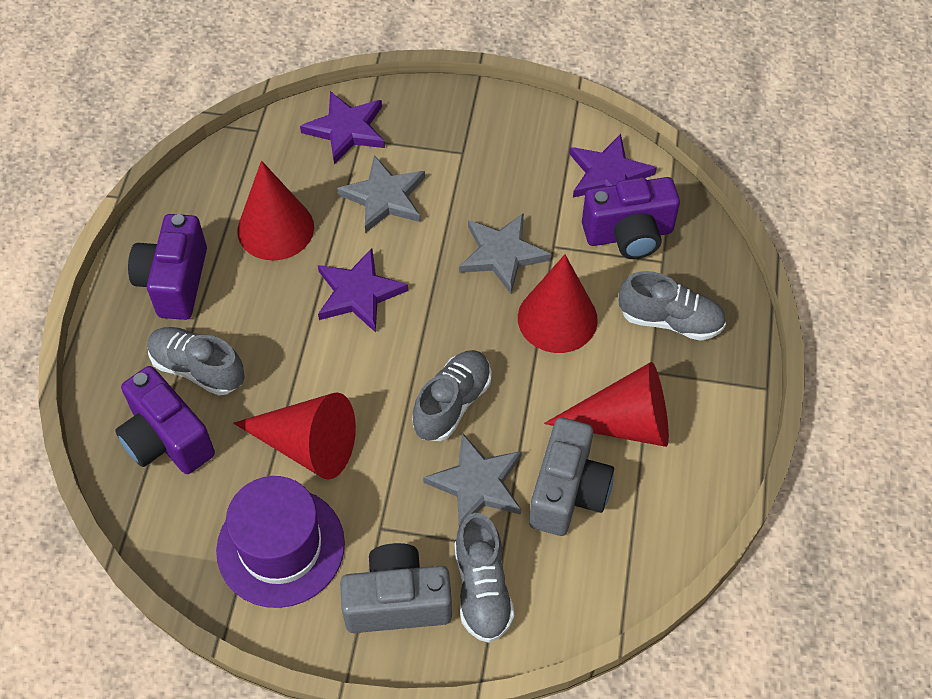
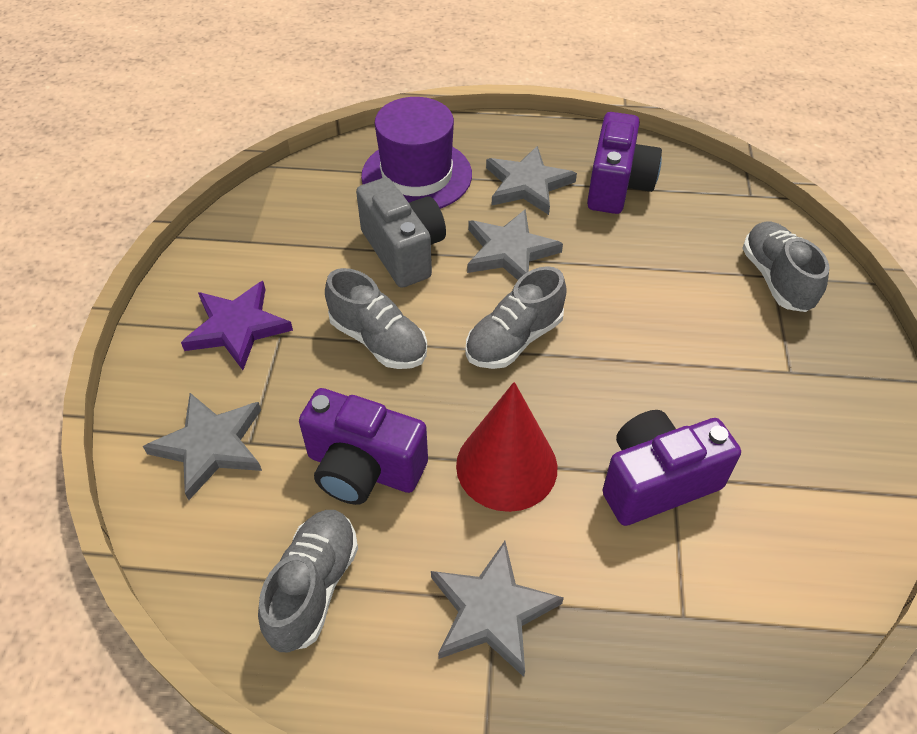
grey camera: 2 -> 1
grey star: 3 -> 4
purple star: 3 -> 1
red cone: 4 -> 1

